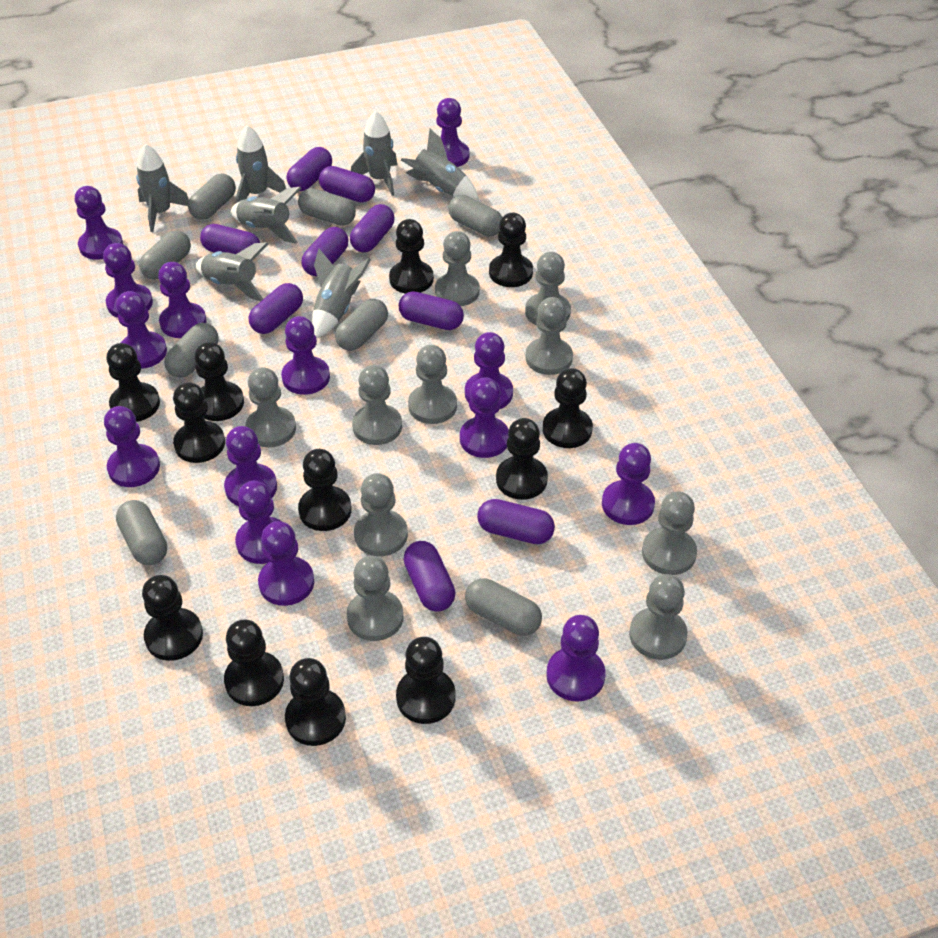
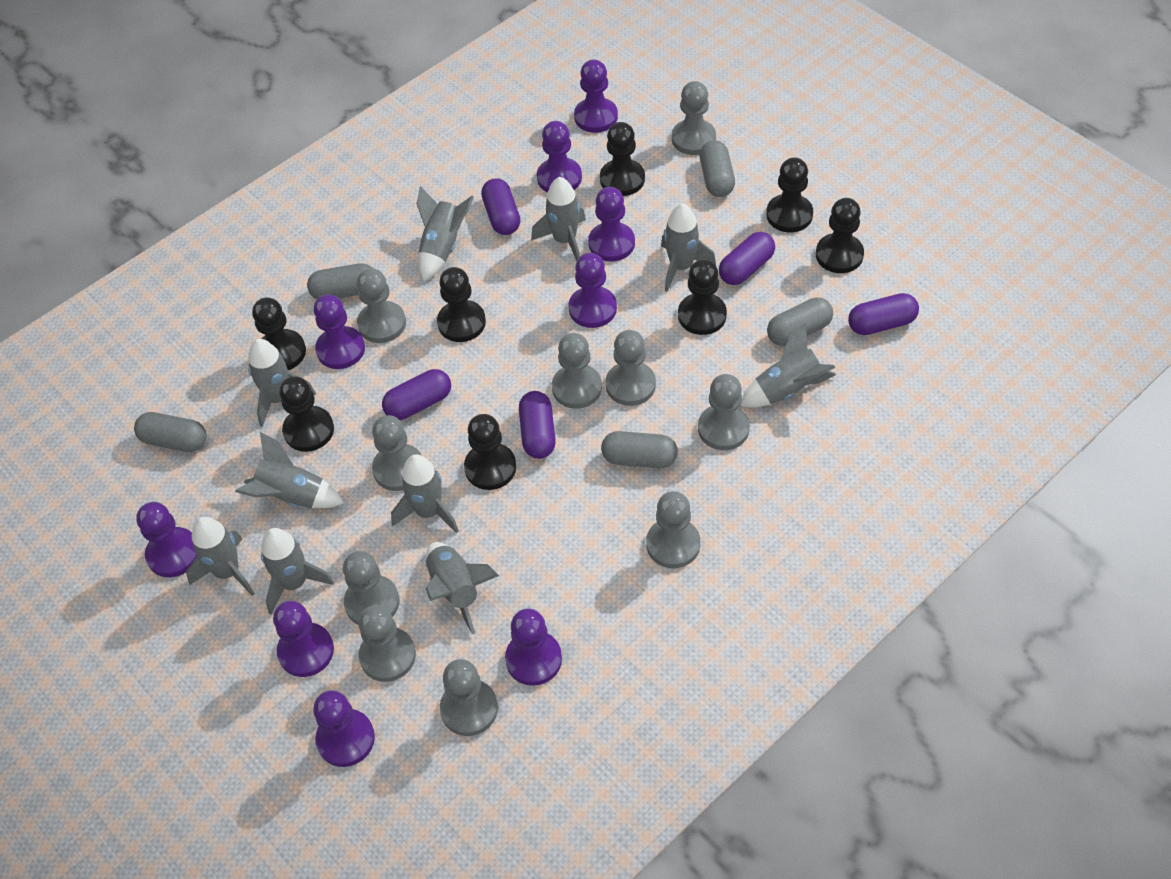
black pawn: 12 -> 8
grey capsule: 8 -> 5
grey rocket: 7 -> 10
purple capsule: 9 -> 5
purple pawn: 14 -> 9

